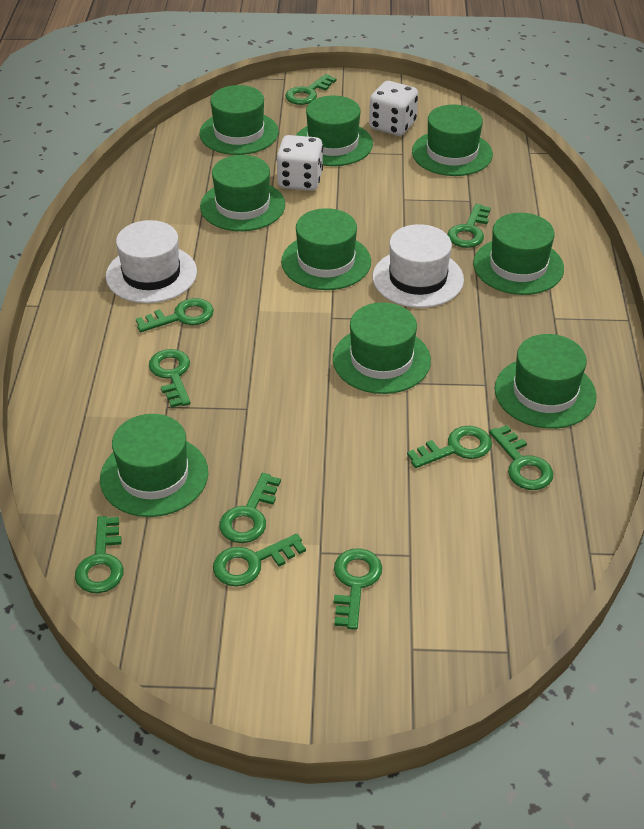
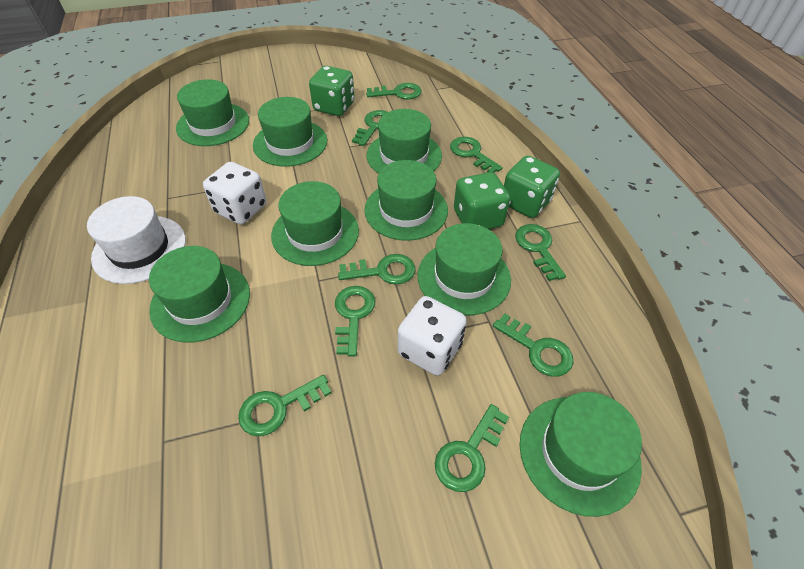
green dice: 0 -> 3
green hat: 9 -> 8
green key: 10 -> 9
white hat: 2 -> 1

